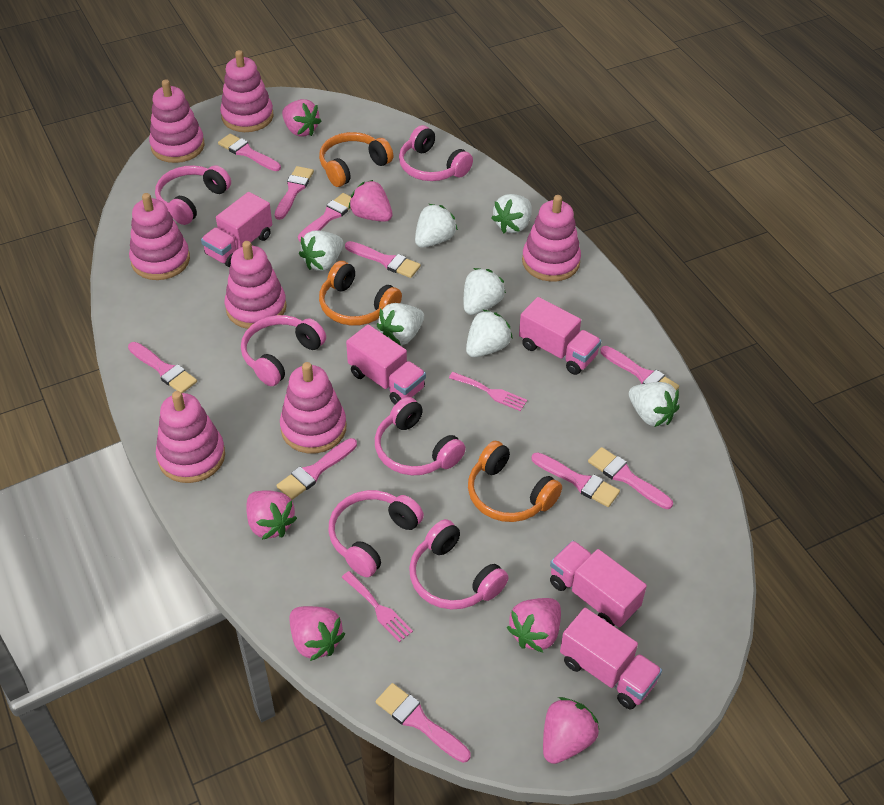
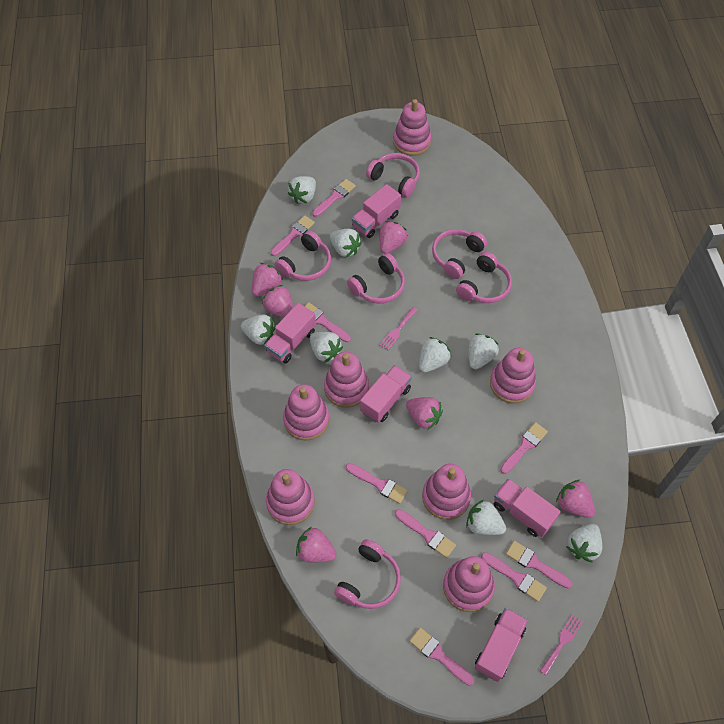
orange headphones: 3 -> 0
pink brush: 10 -> 9
white strawberry: 7 -> 8

